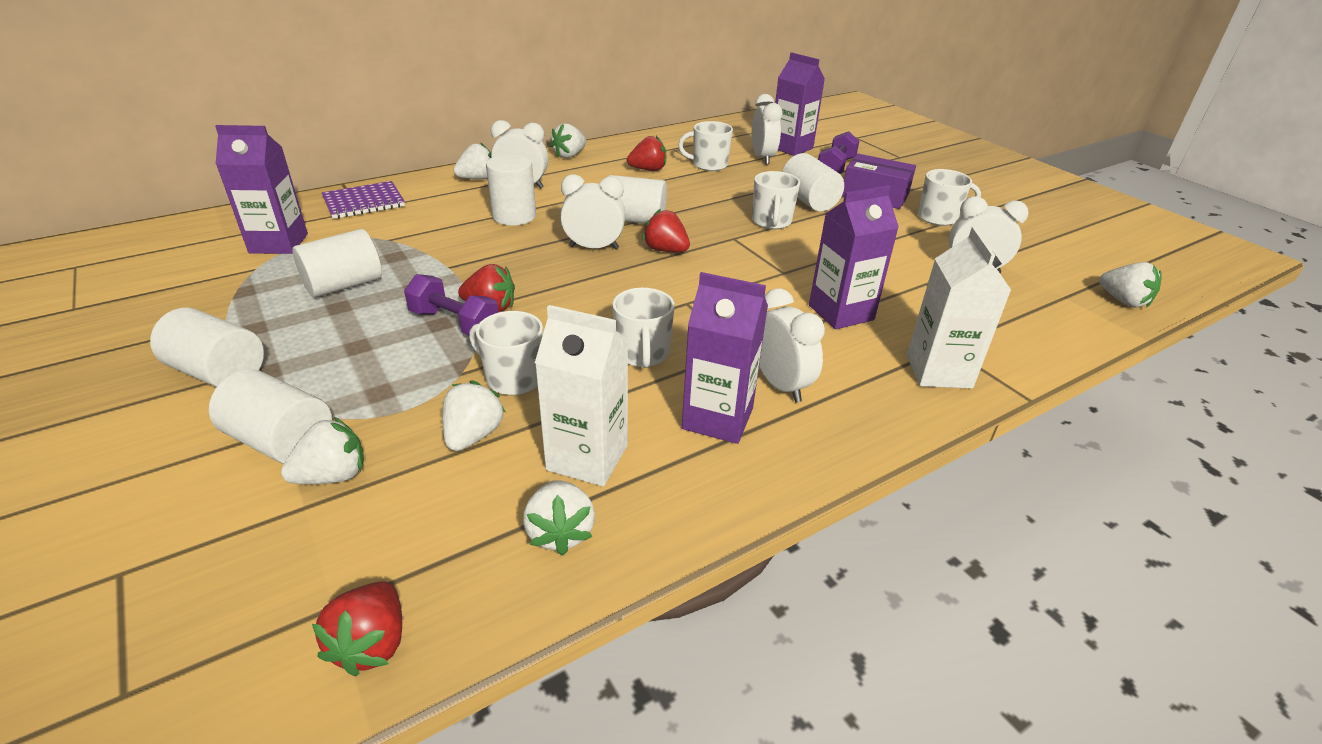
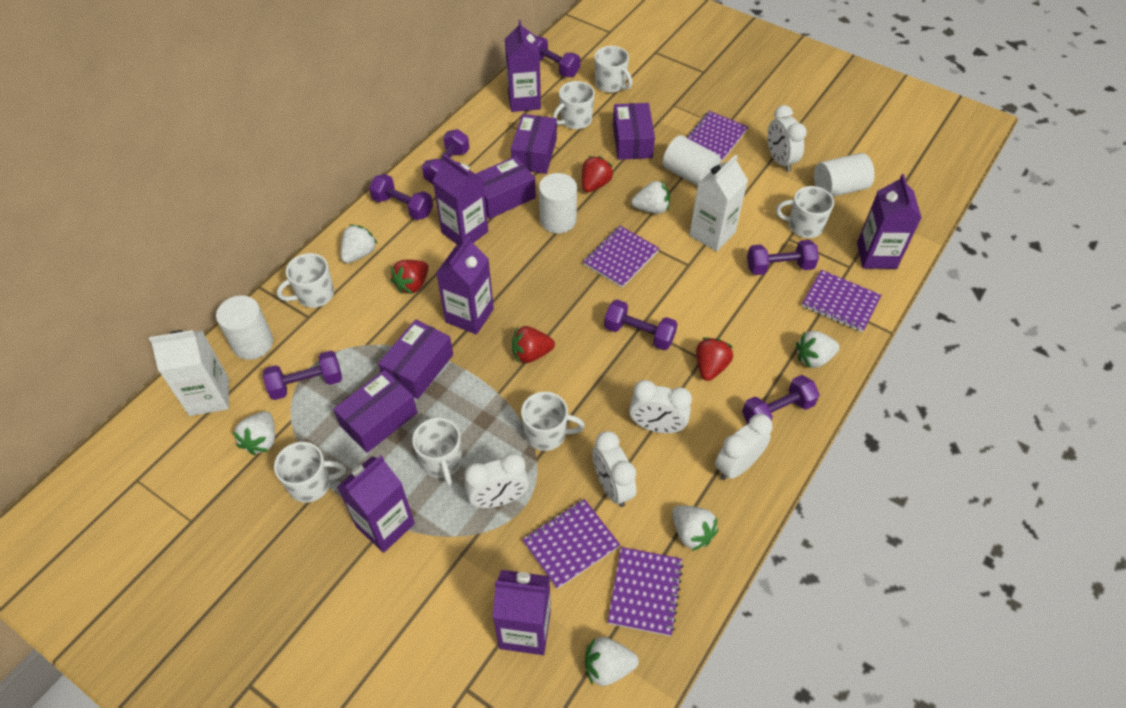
purple box: 1 -> 5
purple carton: 4 -> 6
purple dumbbell: 2 -> 7
purple notebook: 1 -> 5
white cylinder: 6 -> 4
white mug: 5 -> 7

